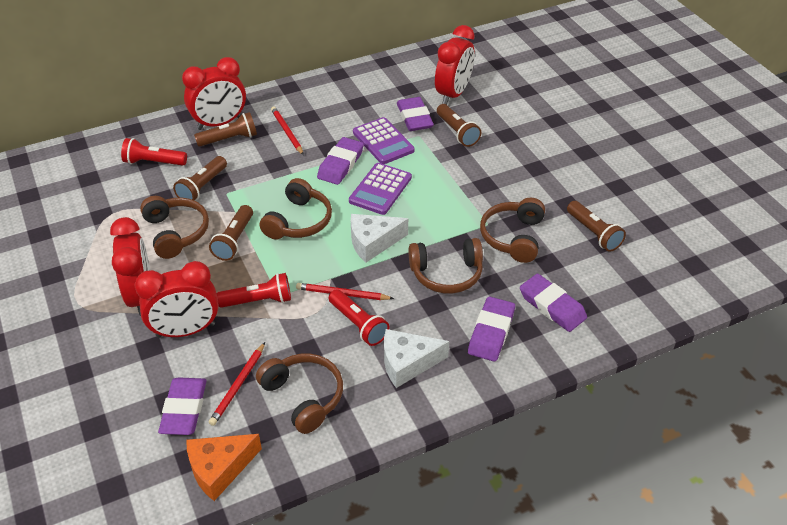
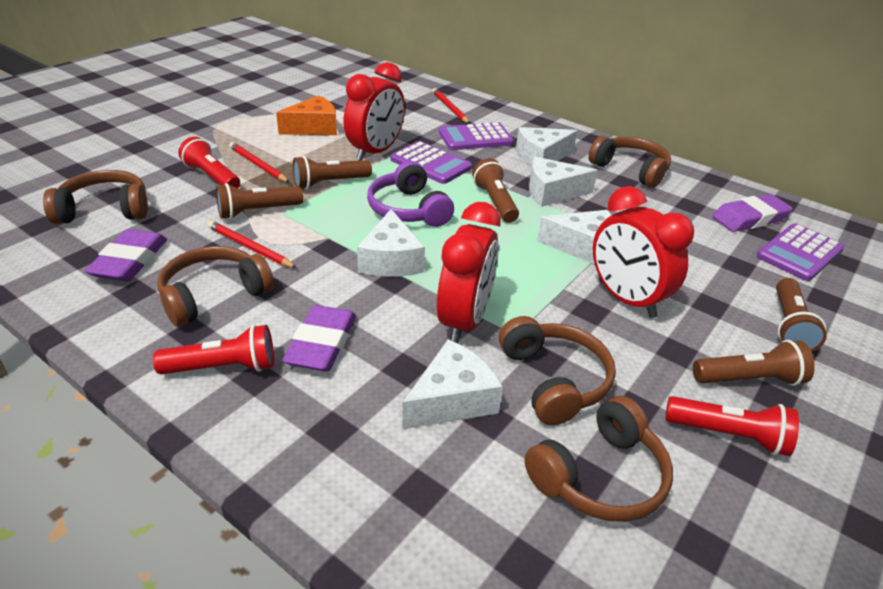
purple calculator: 2 -> 3
purple eraser: 5 -> 3
purple headphones: 0 -> 1
red clock: 4 -> 3
white cheese: 2 -> 5

